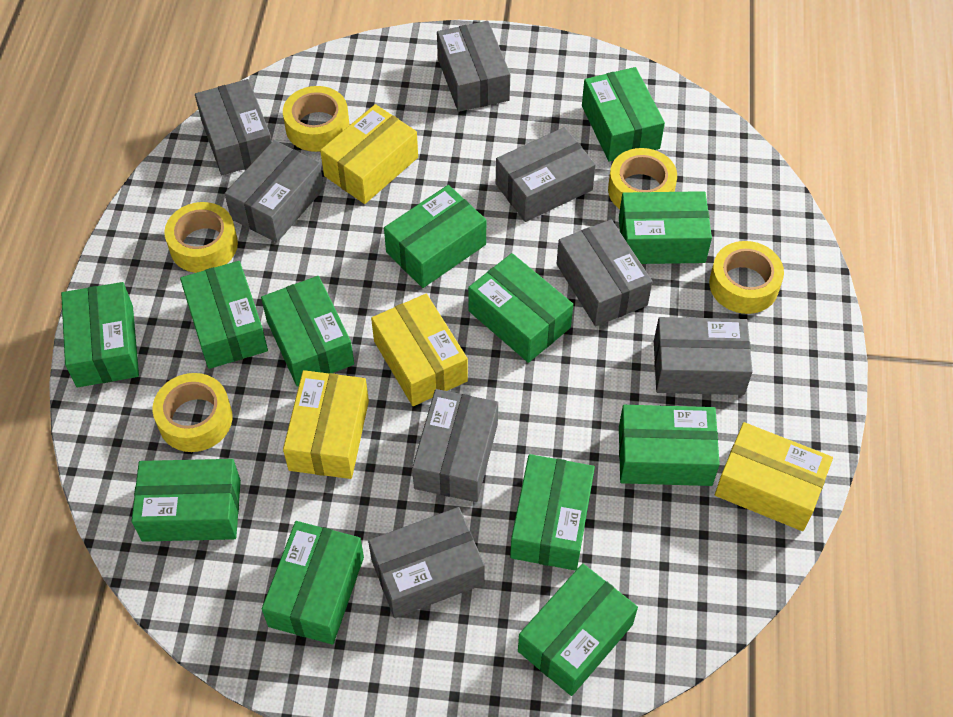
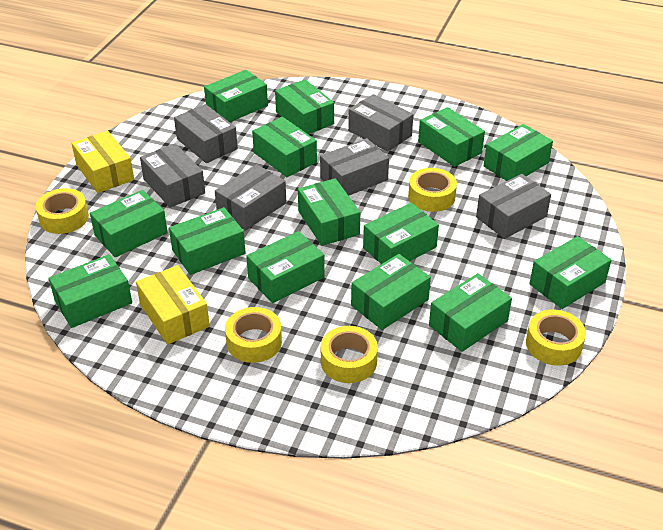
green box: 12 -> 14
grey box: 8 -> 6
yellow box: 4 -> 2

